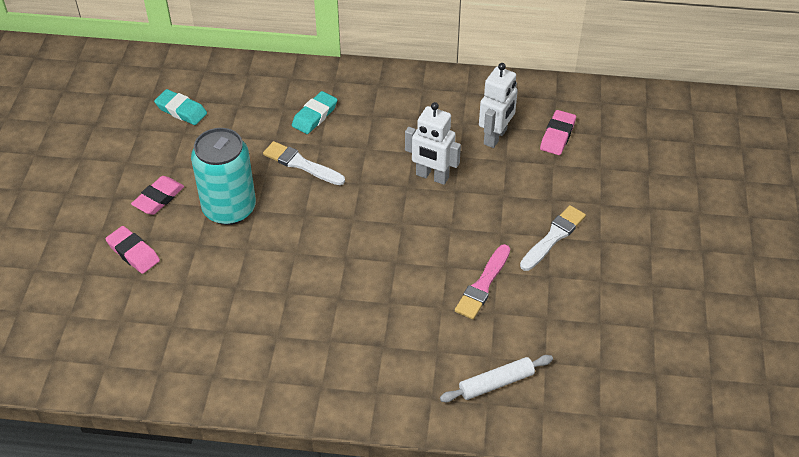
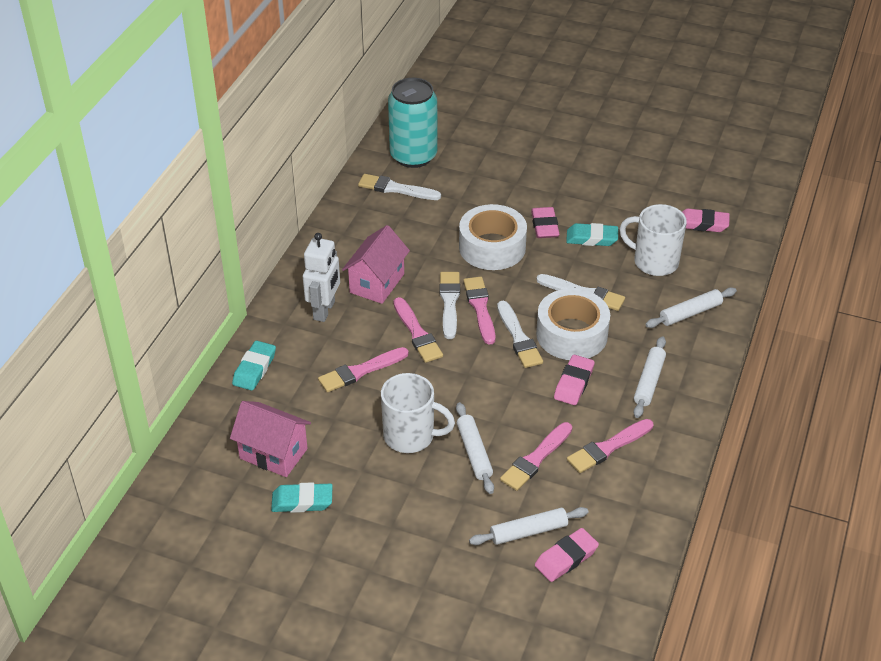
pink brush: 1 -> 5
pink eraser: 3 -> 4
pink house: 0 -> 2
turquoise eraser: 2 -> 3
white brush: 2 -> 4
white mug: 0 -> 2
white robot: 2 -> 1
white rolling pin: 1 -> 4
white tape: 0 -> 2

